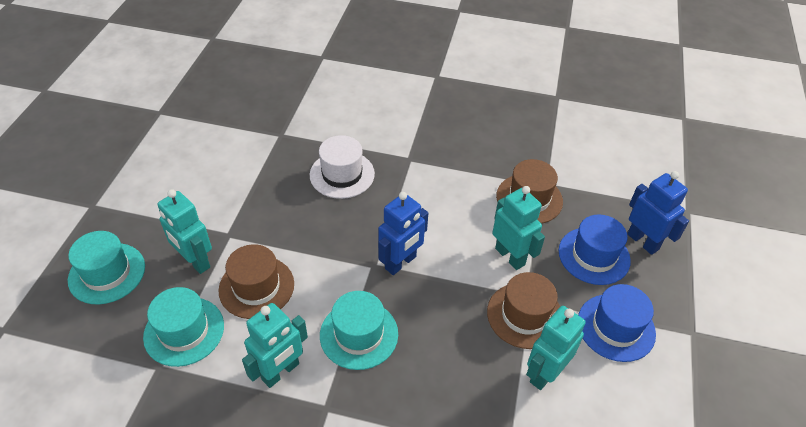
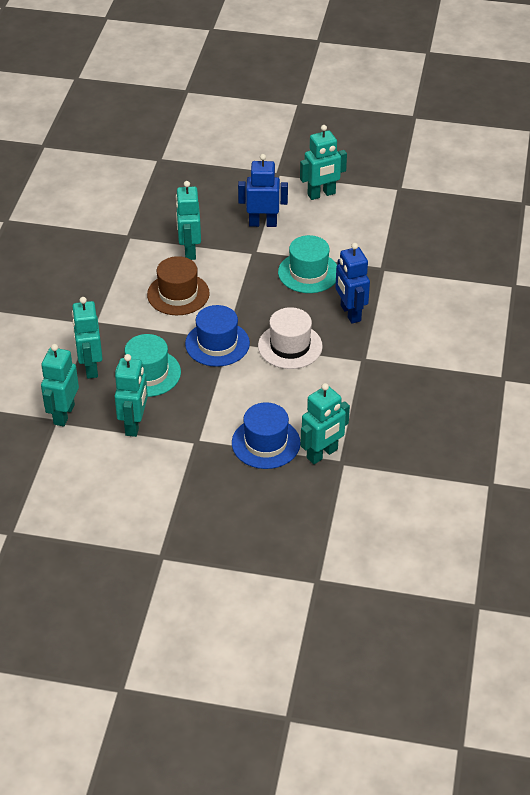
brown hat: 3 -> 1
turquoise hat: 3 -> 2
turquoise robot: 4 -> 6

